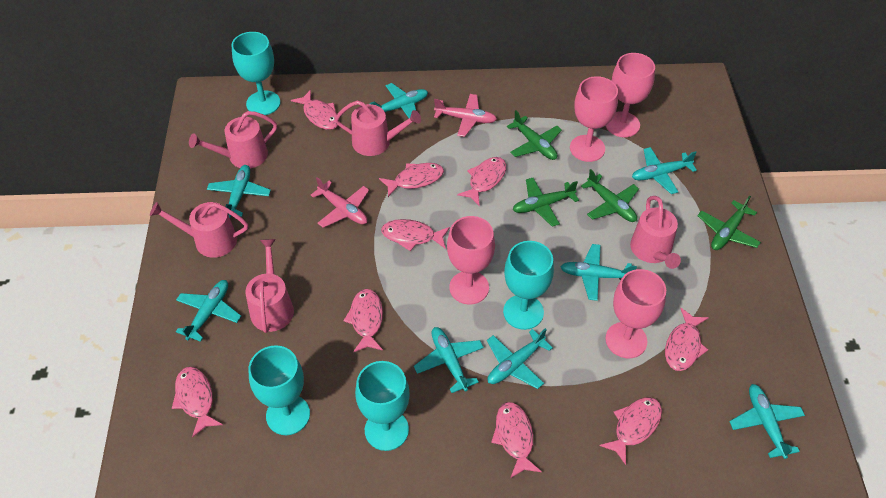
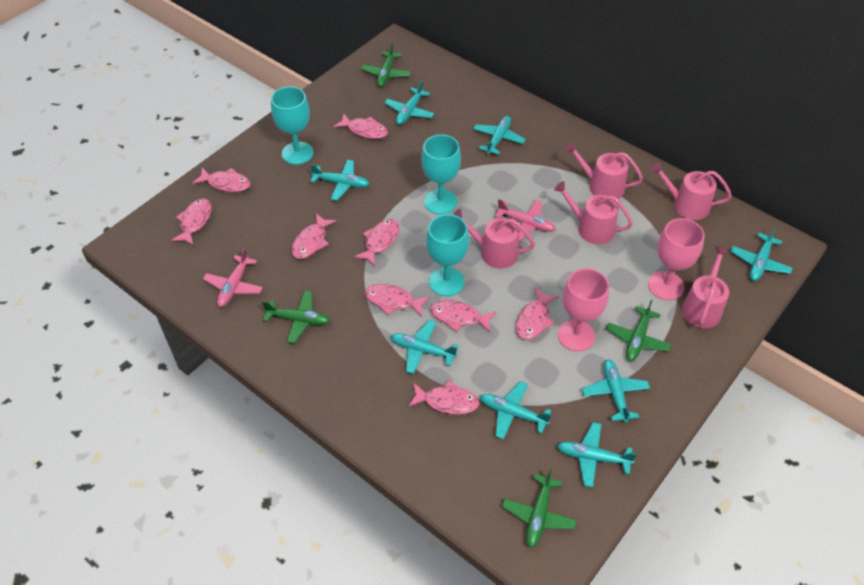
pink goblet: 4 -> 2
turquoise goblet: 4 -> 3

